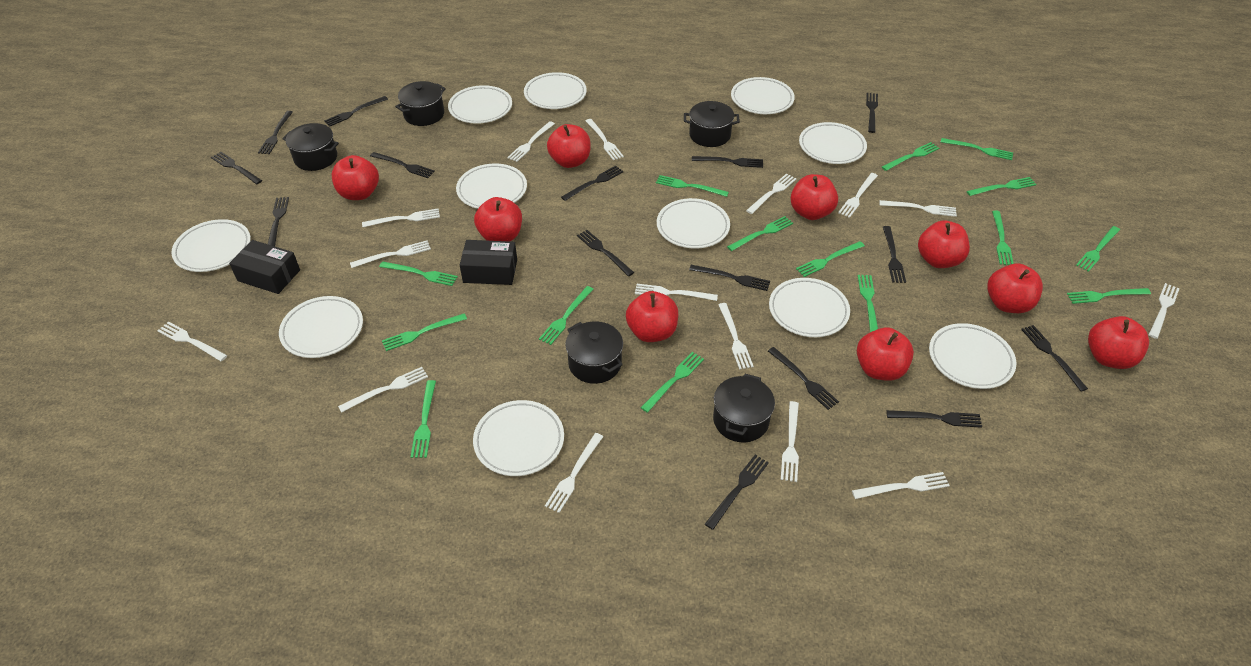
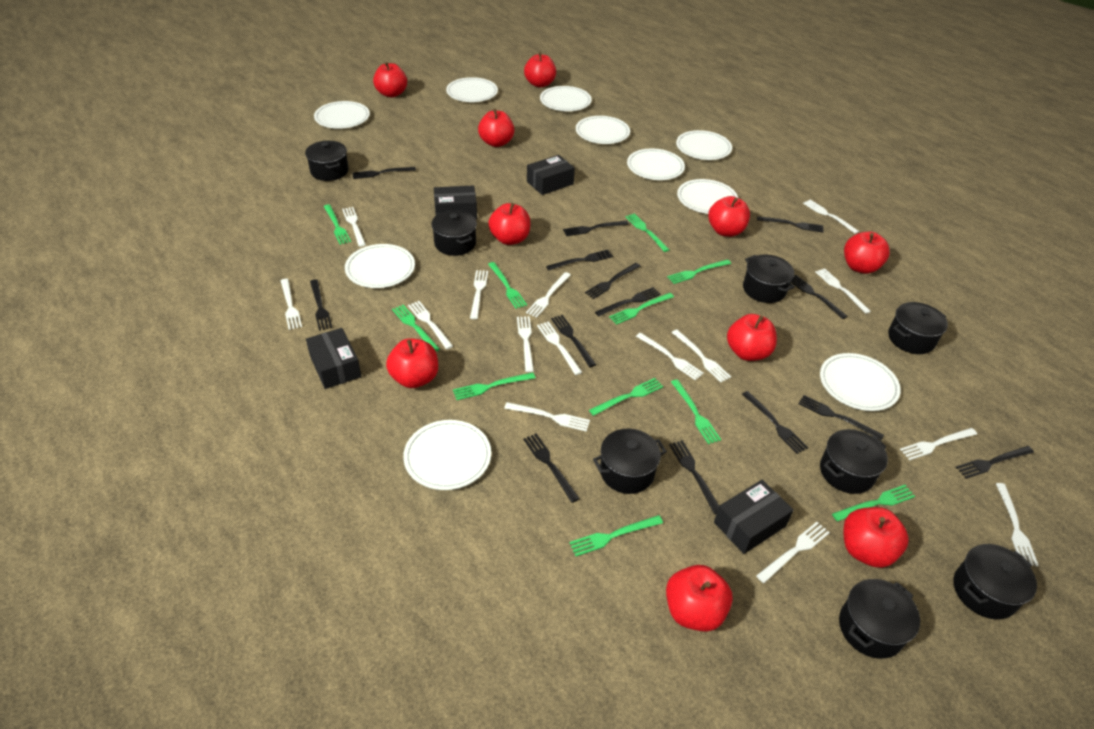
black box: 2 -> 4
black fork: 15 -> 14
black pot: 5 -> 8
green fork: 15 -> 11
red apple: 9 -> 10
white plate: 11 -> 10

